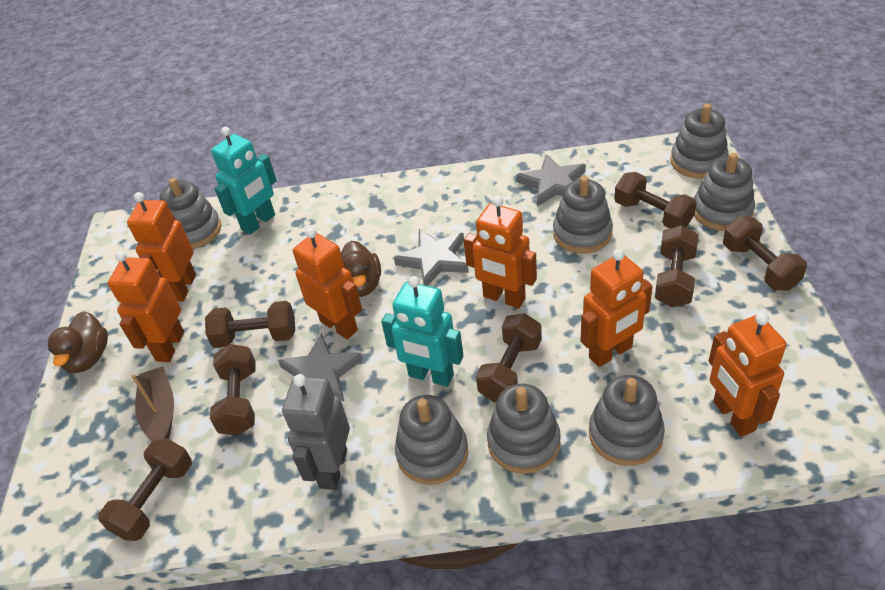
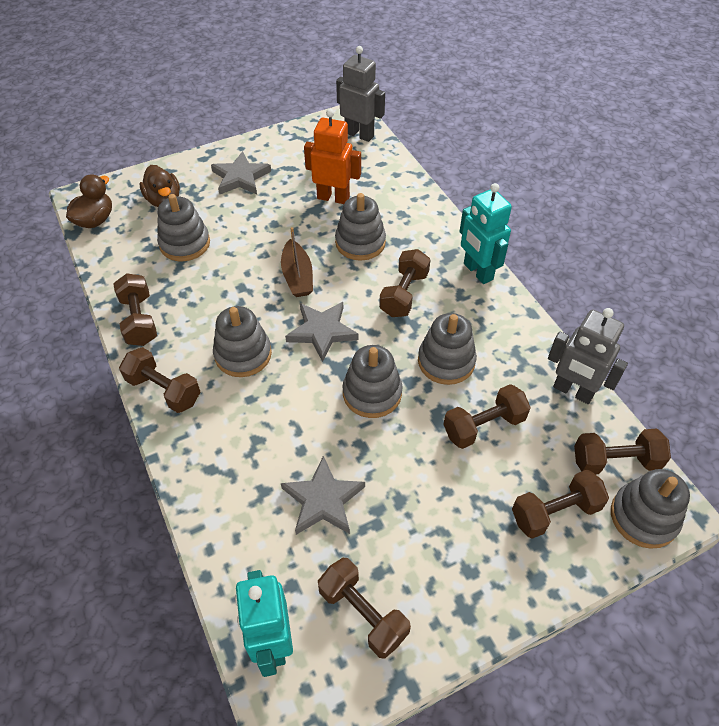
grey robot: 1 -> 2
grey stacking toy: 7 -> 6
orange robot: 6 -> 1

